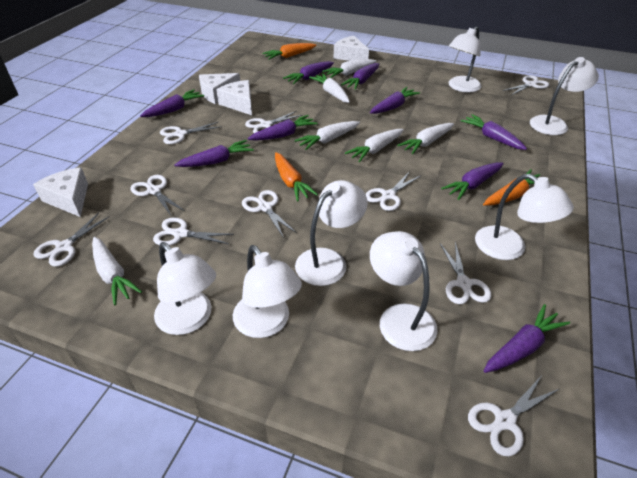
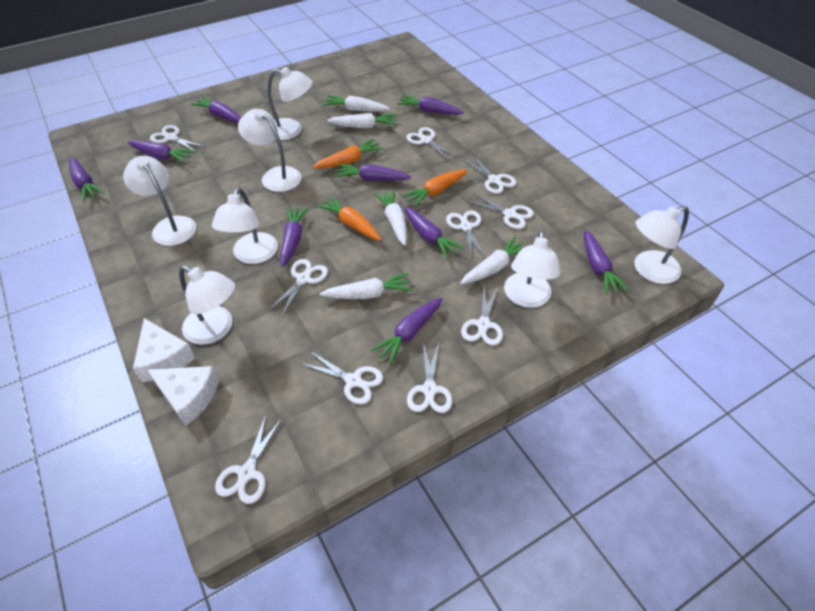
white carrot: 6 -> 5
white cheese: 4 -> 2

